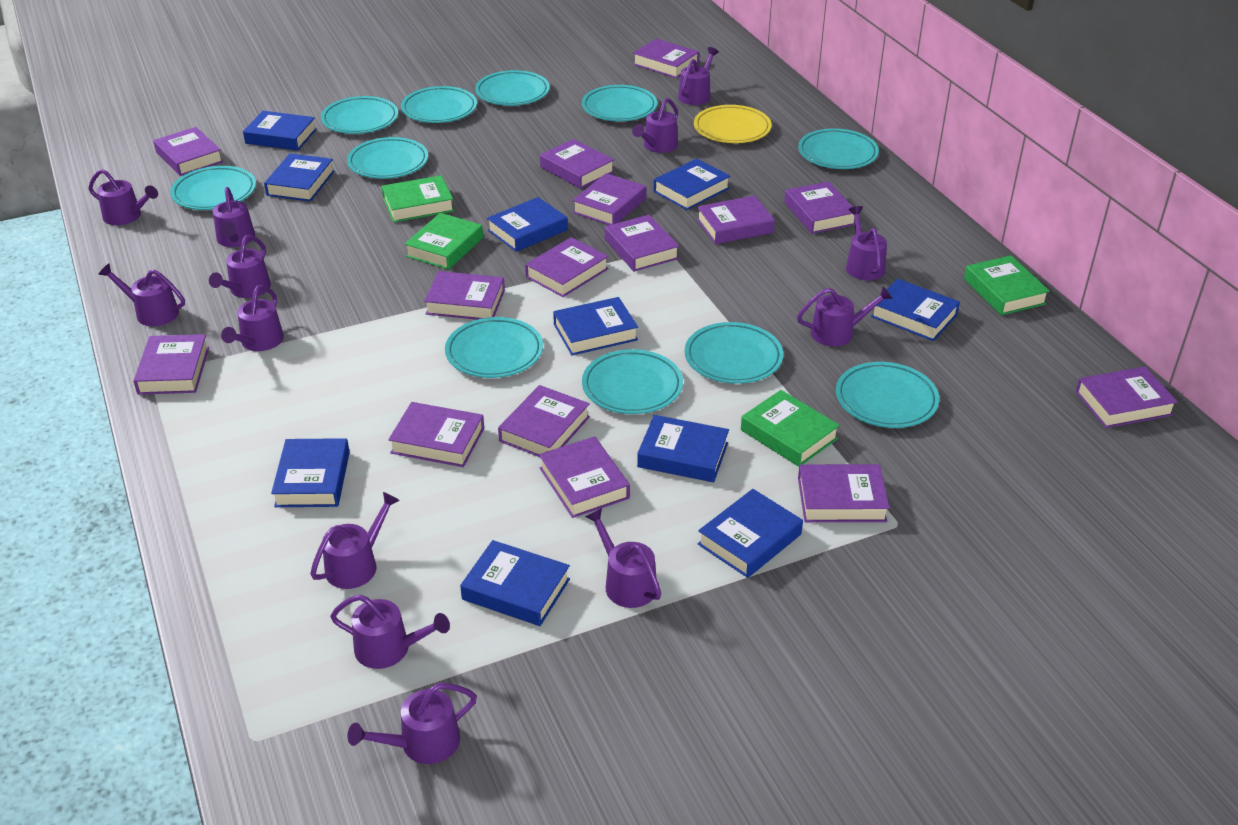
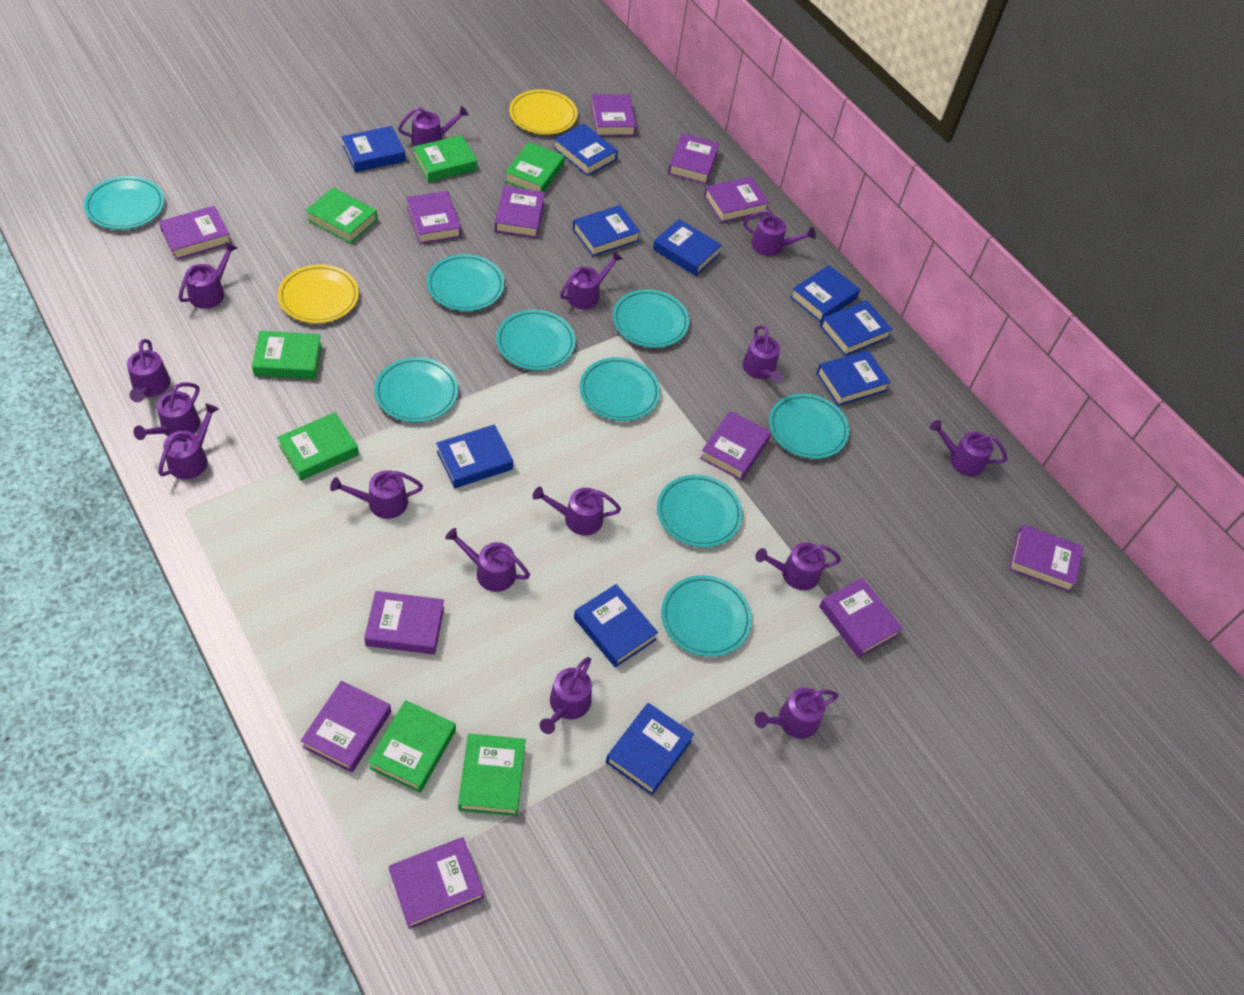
green book: 4 -> 7
purple book: 15 -> 12
purple watering can: 13 -> 15
turquoise plate: 11 -> 9
yellow plate: 1 -> 2

